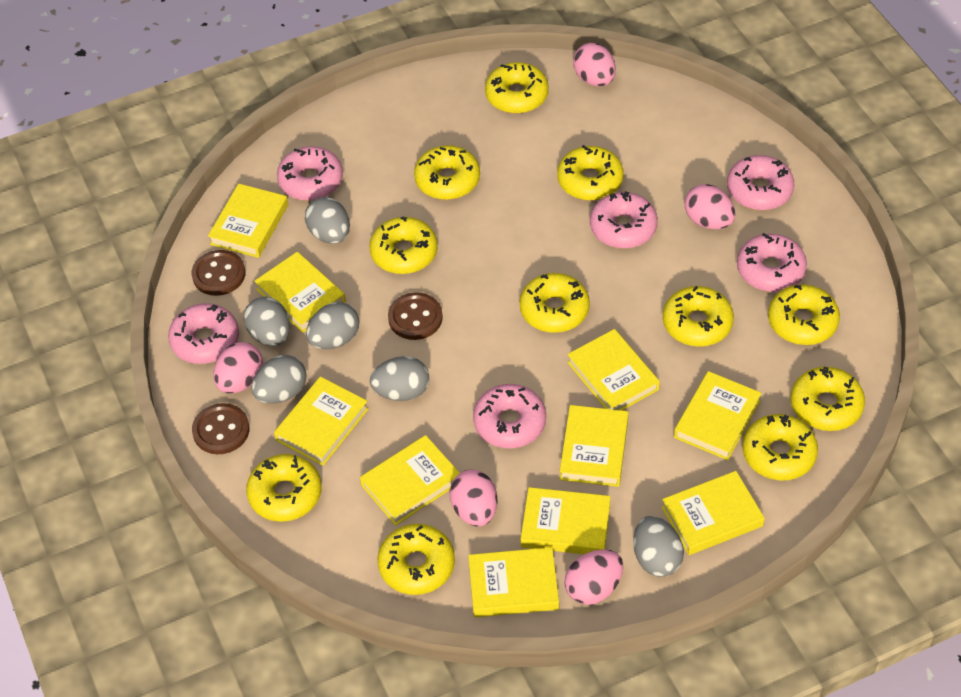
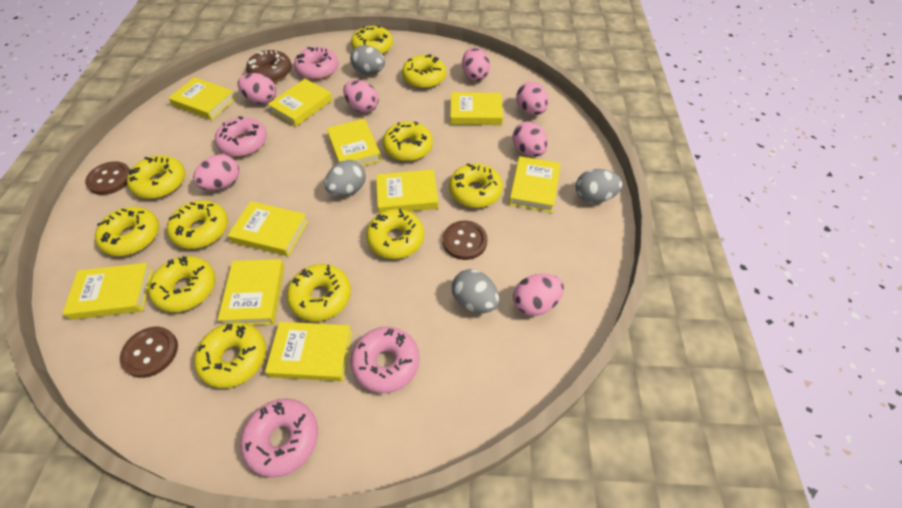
brown donut: 0 -> 1
grey egg: 6 -> 4
pink donut: 6 -> 4
pink egg: 5 -> 7

